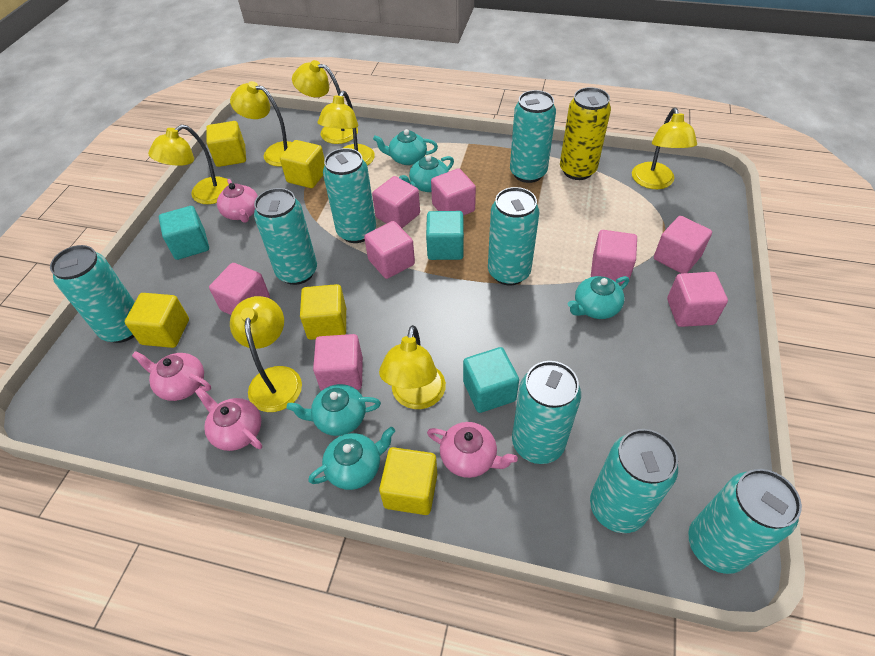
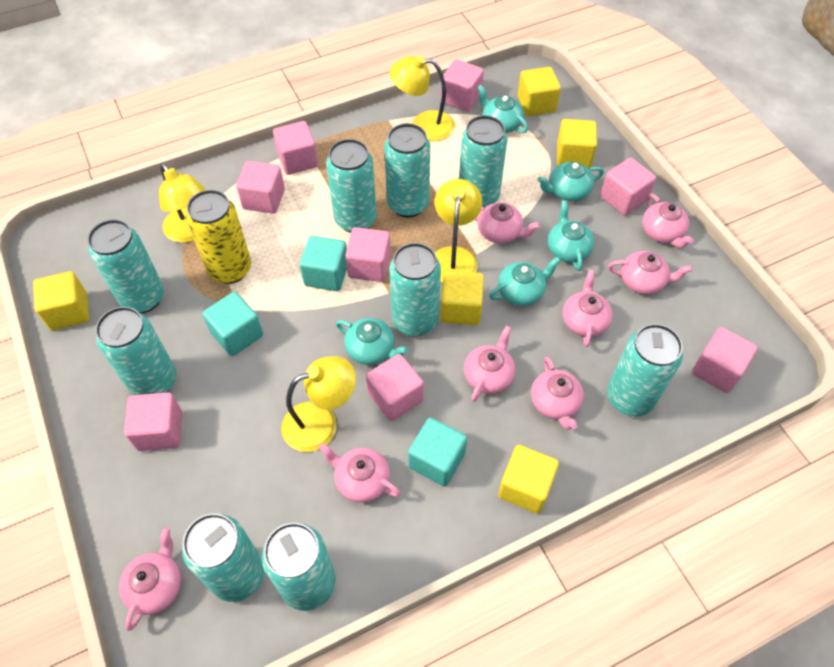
pink teapot: 4 -> 8
turquoise can: 8 -> 9
yellow lamp: 7 -> 4

